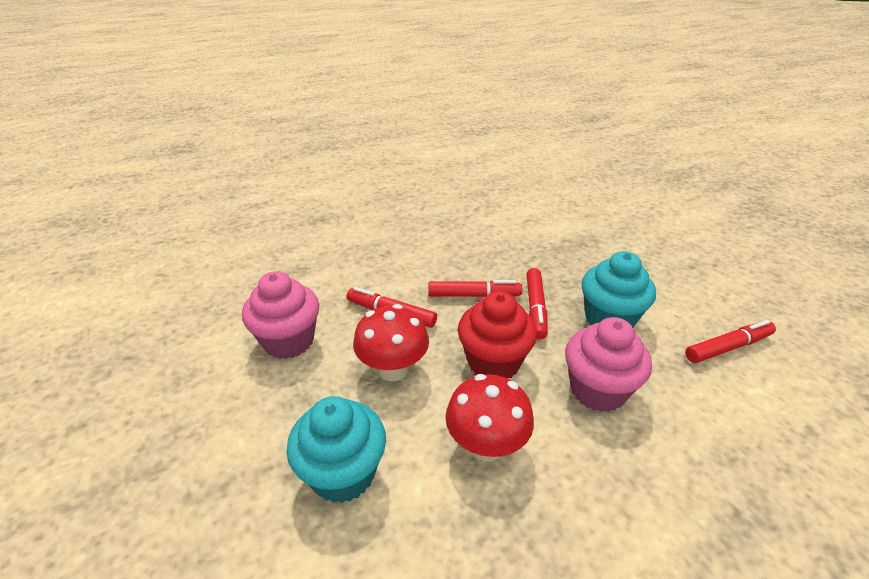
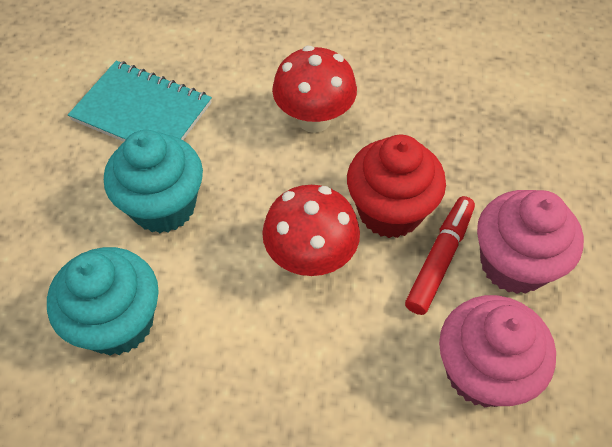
red marker: 4 -> 1
turquoise notebook: 0 -> 1

